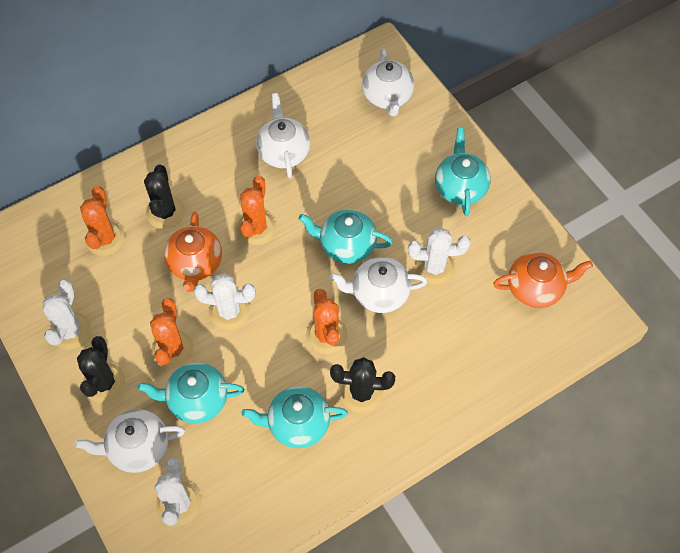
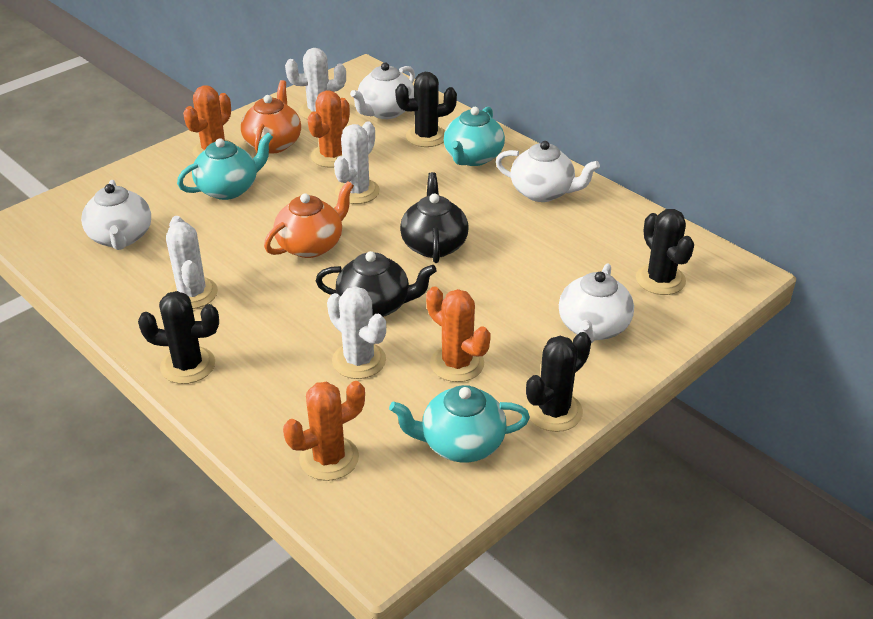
black cactus: 3 -> 4
black teapot: 0 -> 2
turquoise teapot: 4 -> 3

